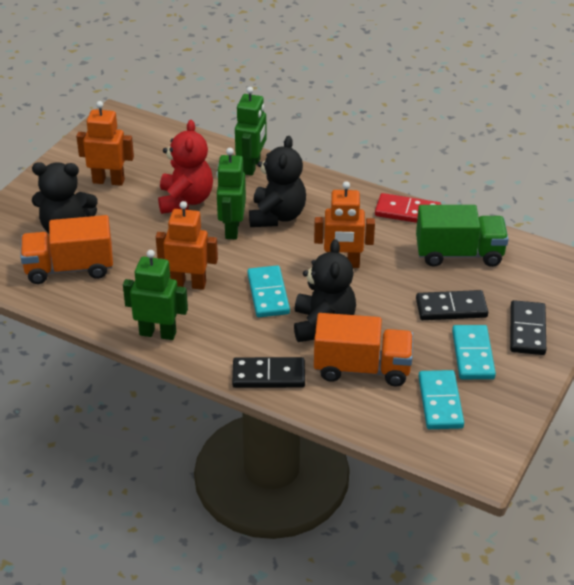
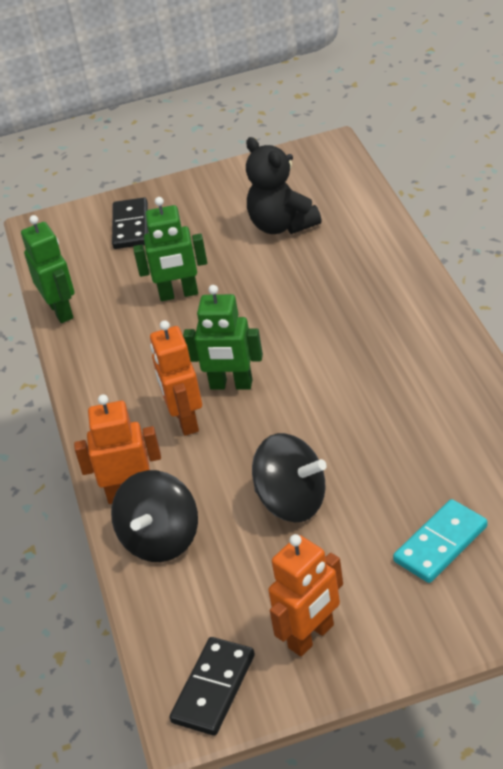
black domino: 3 -> 2
black spinning top: 0 -> 2
black teddy bear: 3 -> 1
green truck: 1 -> 0
orange truck: 2 -> 0
red domino: 1 -> 0
red teddy bear: 1 -> 0
turquoise domino: 3 -> 1

